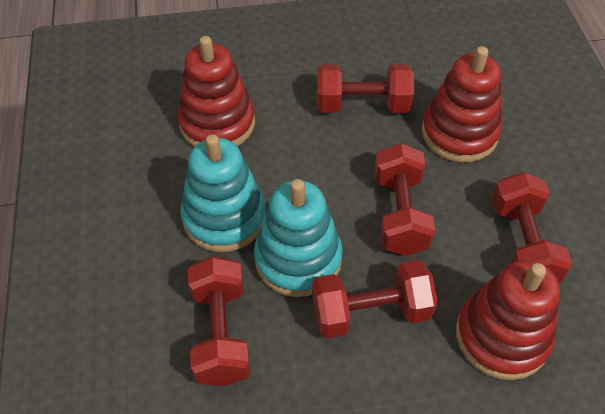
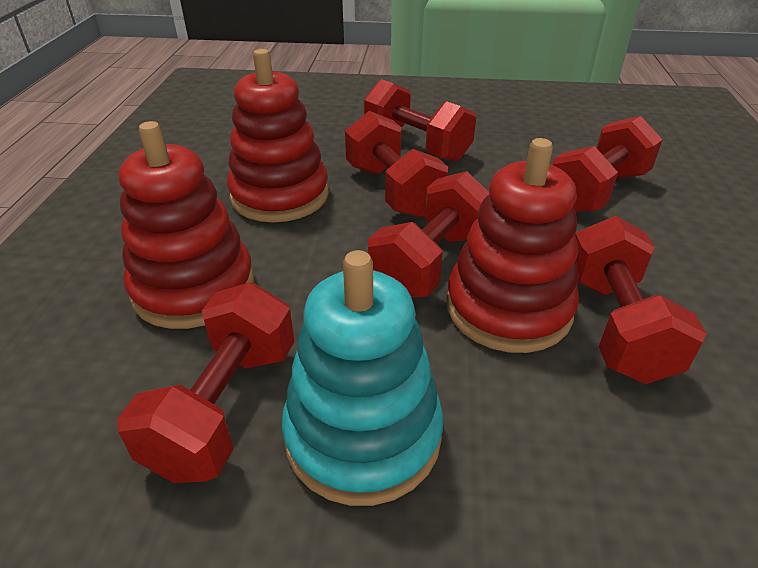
red dumbbell: 5 -> 6
turquoise stacking toy: 2 -> 1

